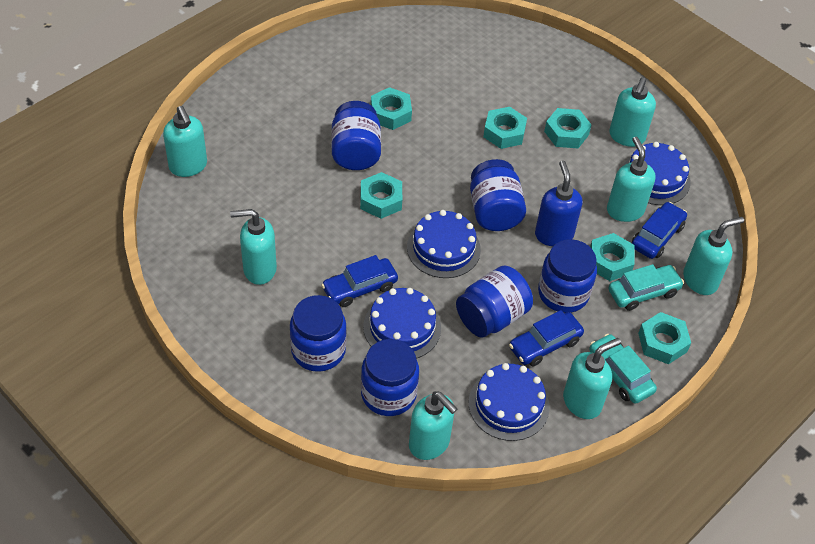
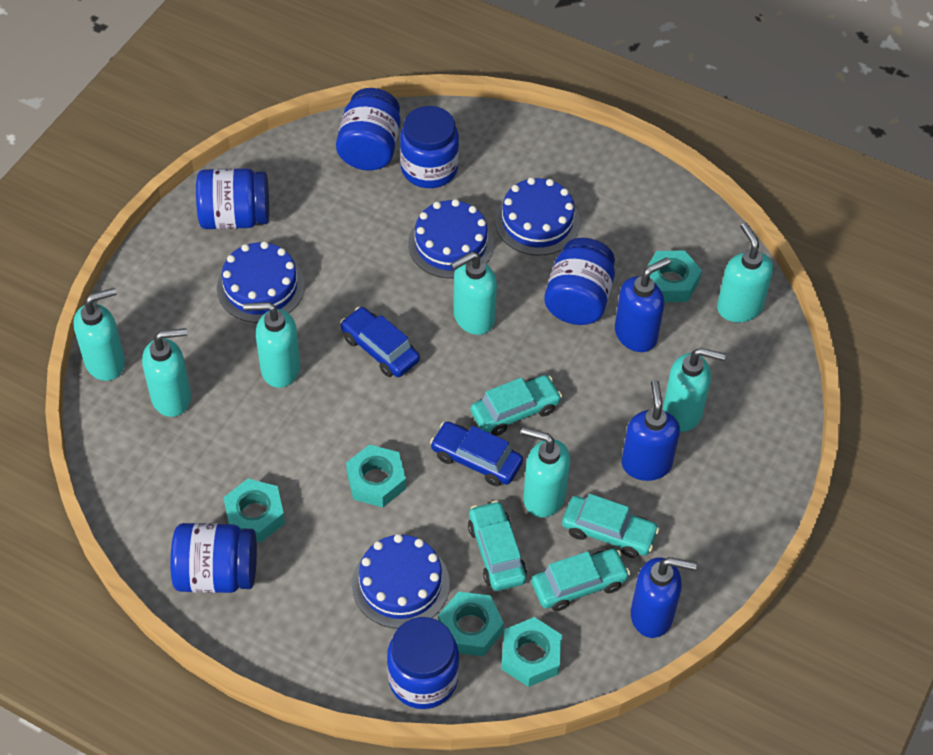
blue car: 3 -> 2
blue soap dispenser: 1 -> 3
turquoise car: 2 -> 4
turquoise nut: 6 -> 5

